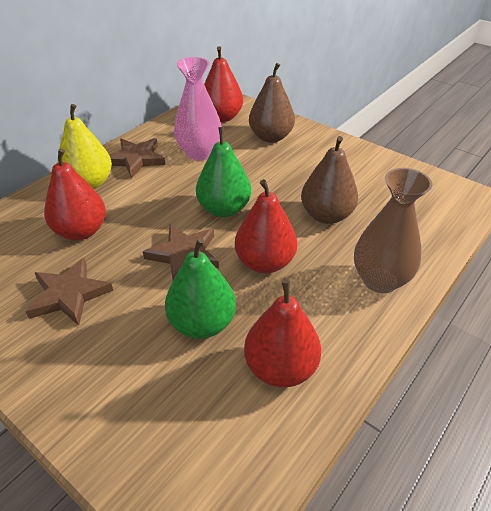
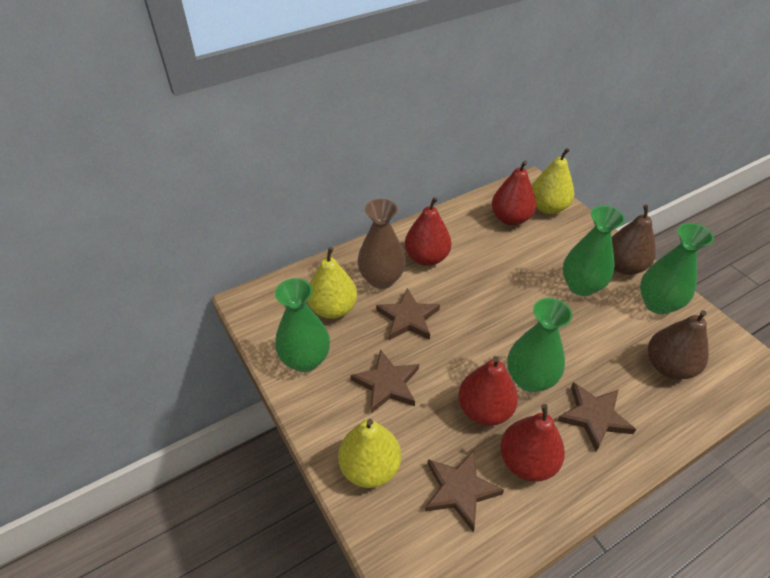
brown star: 3 -> 4
green pear: 2 -> 0
green vase: 0 -> 4
pink vase: 1 -> 0
yellow pear: 1 -> 3

